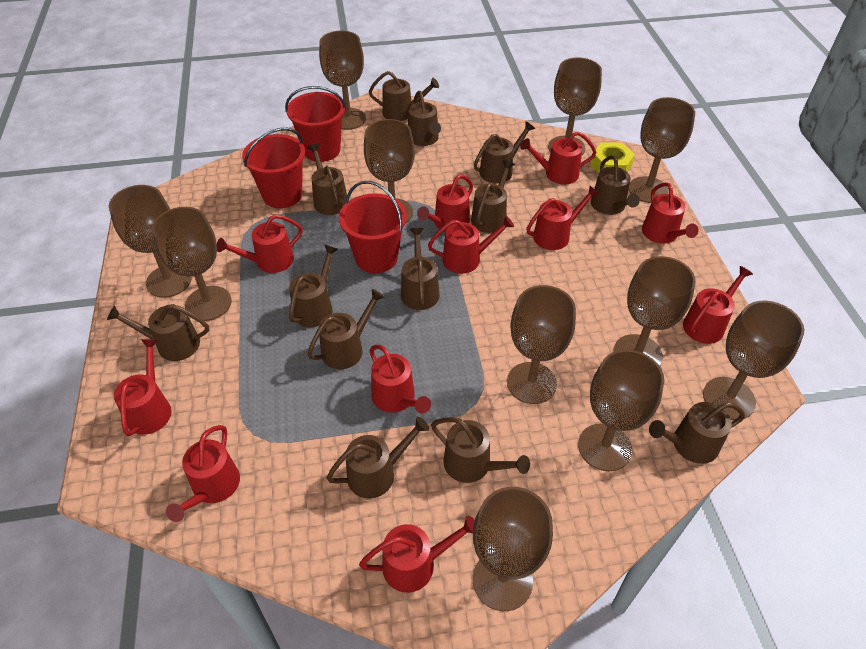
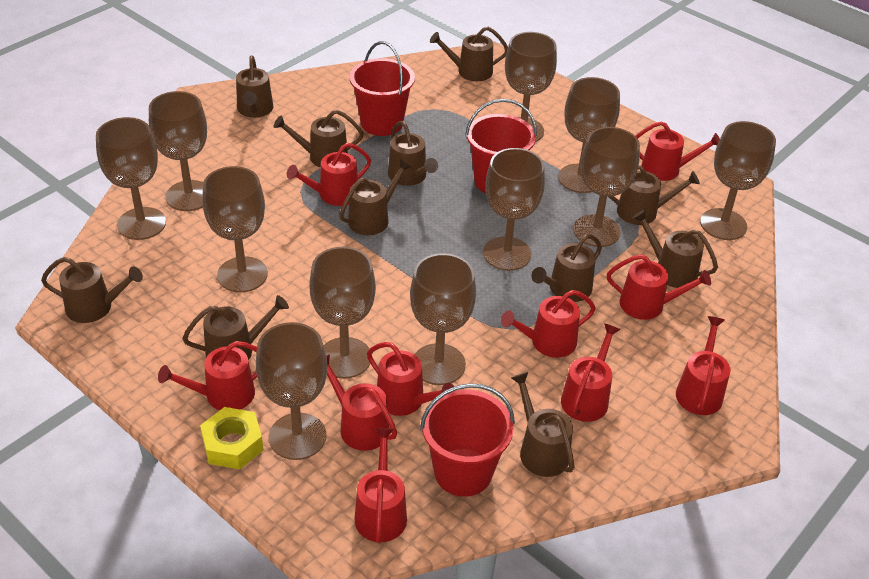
brown watering can: 13 -> 11
red watering can: 11 -> 10

